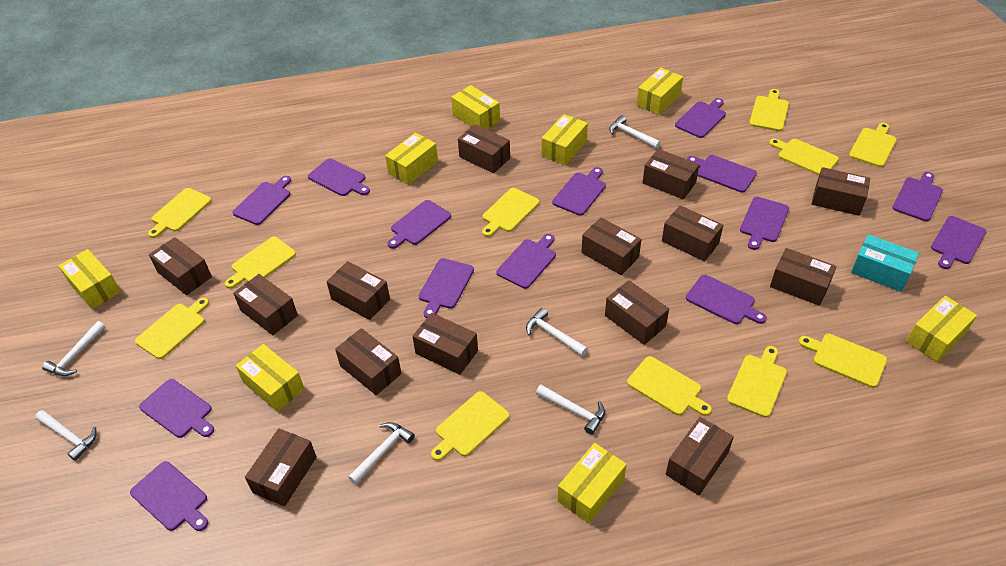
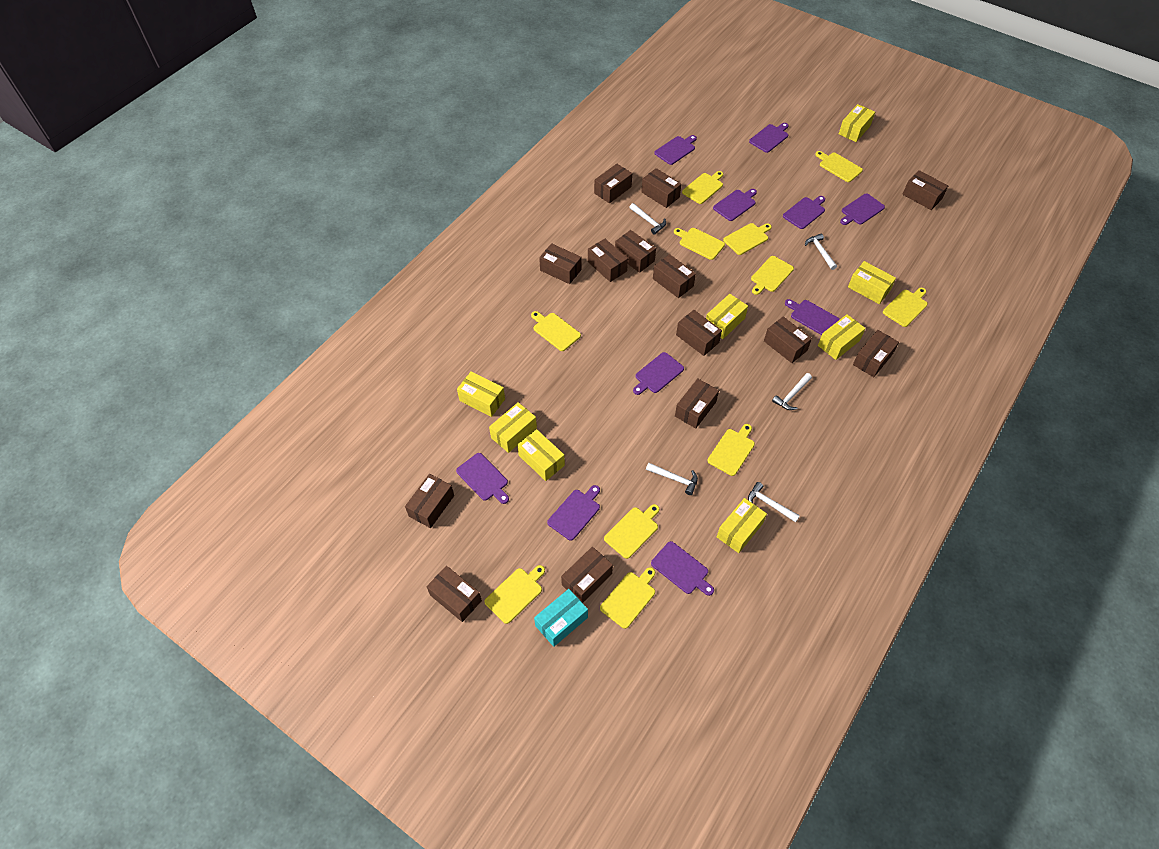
purple cutting board: 14 -> 10
white hammer: 6 -> 5

